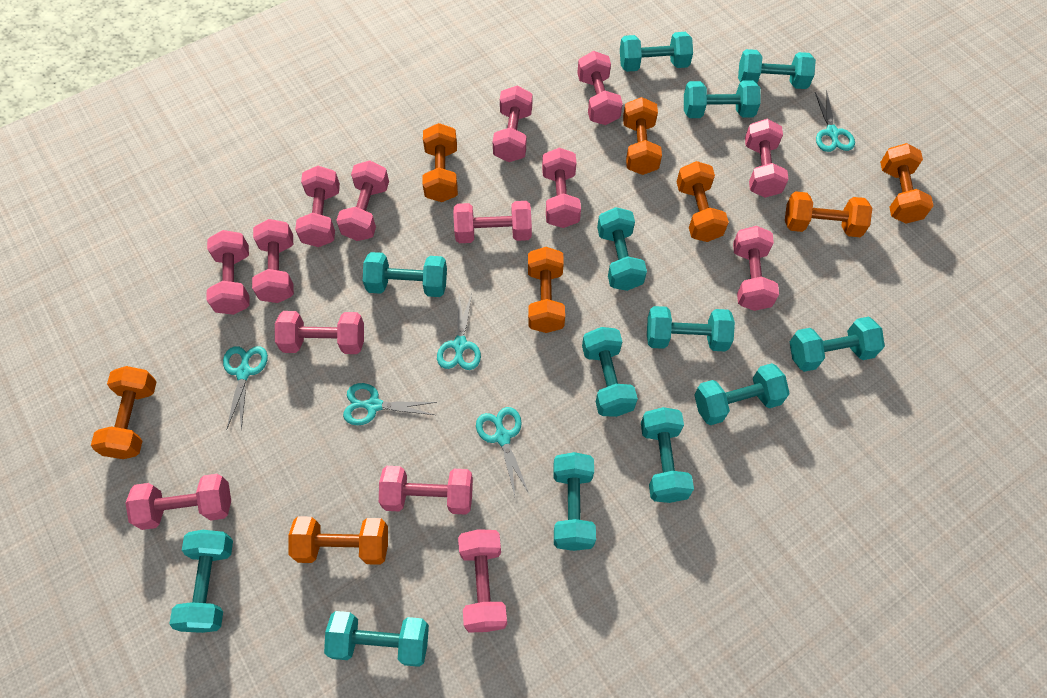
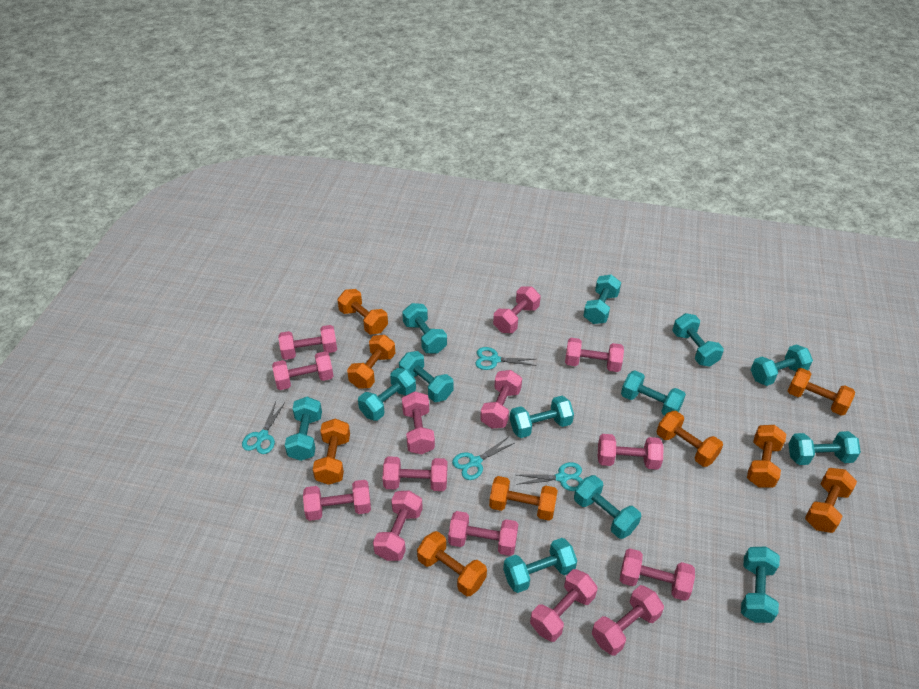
orange dumbbell: 8 -> 9
turquoise scissors: 5 -> 4

